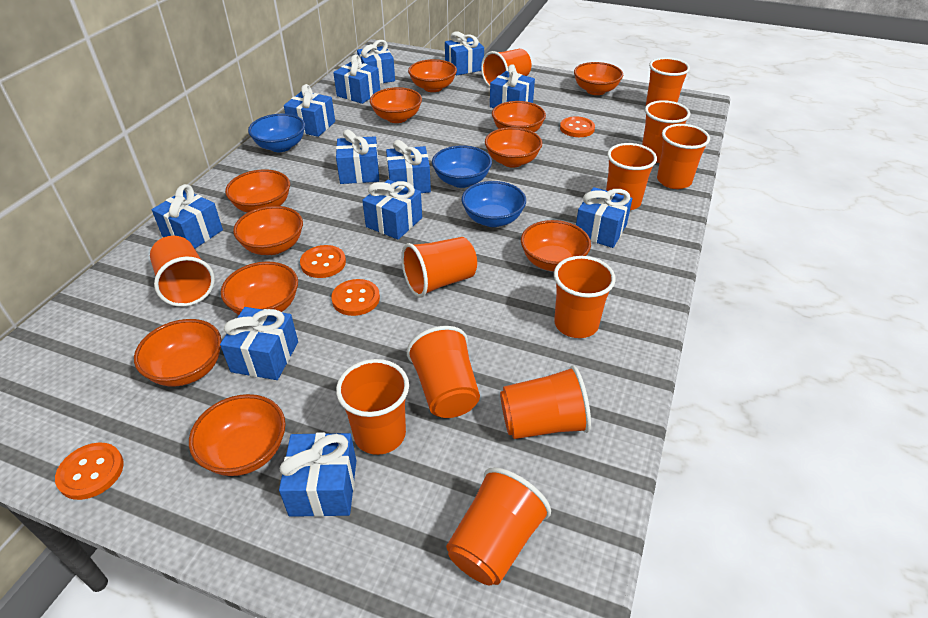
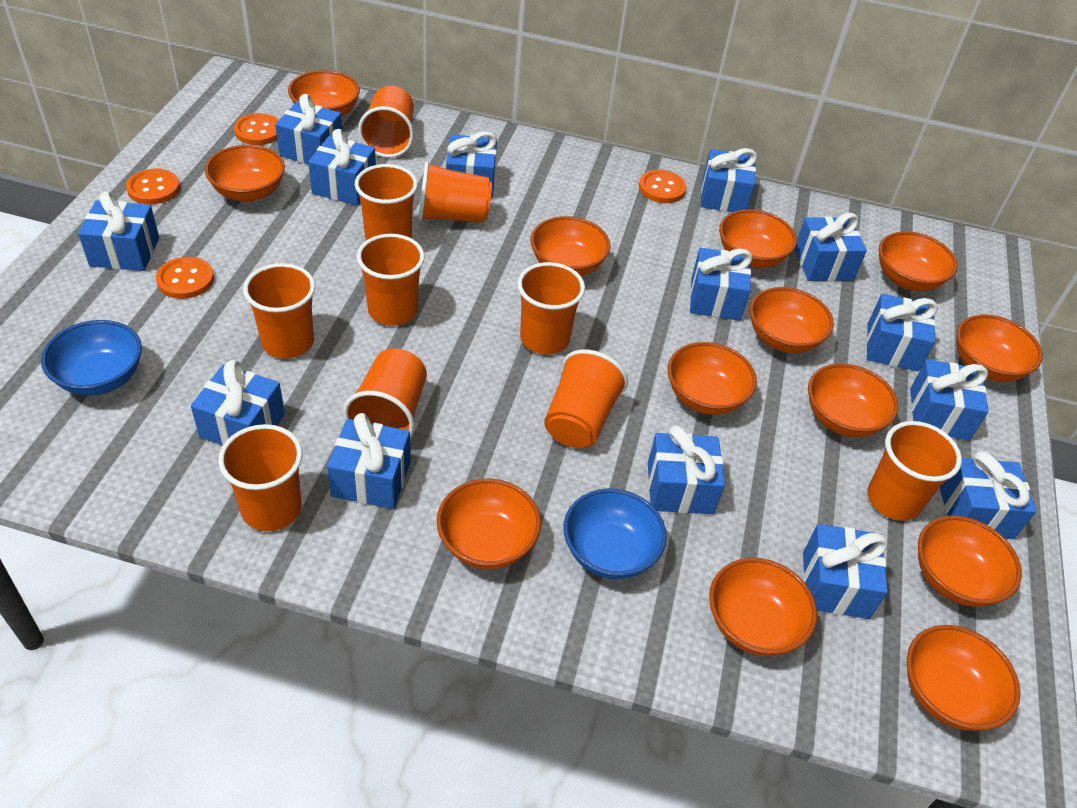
blue bowl: 3 -> 2
blue gift: 12 -> 14
orange bowl: 11 -> 13
orange cup: 12 -> 10

